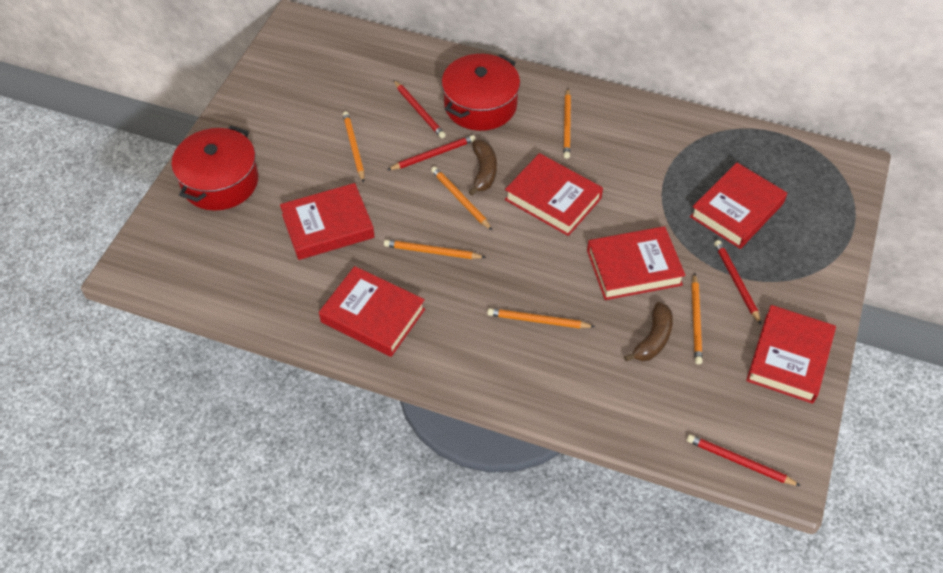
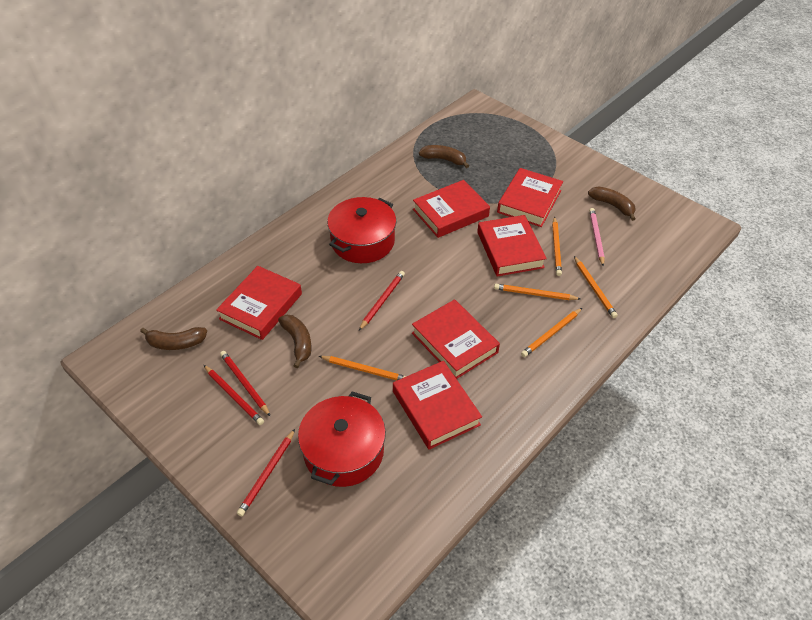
brown banana: 2 -> 4
orange pencil: 6 -> 5
pink pencil: 0 -> 1

